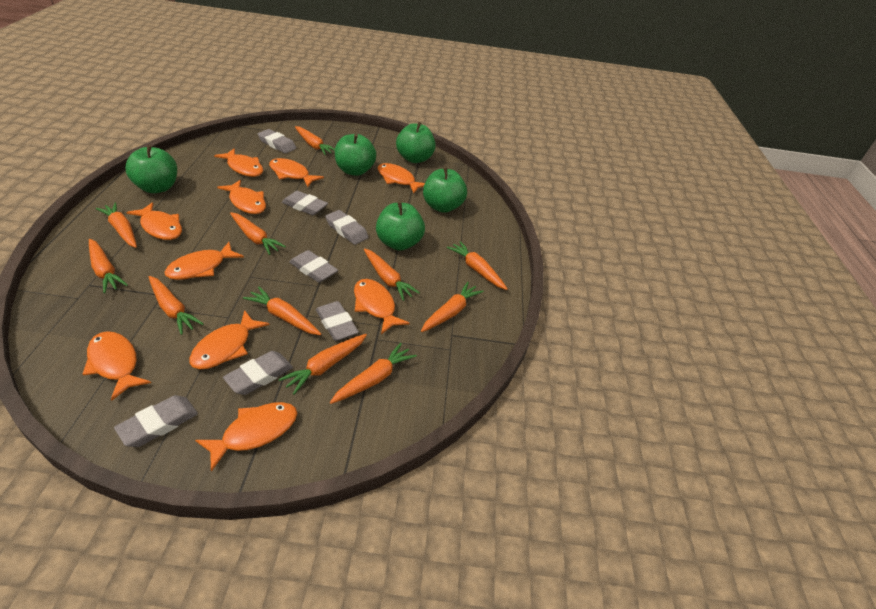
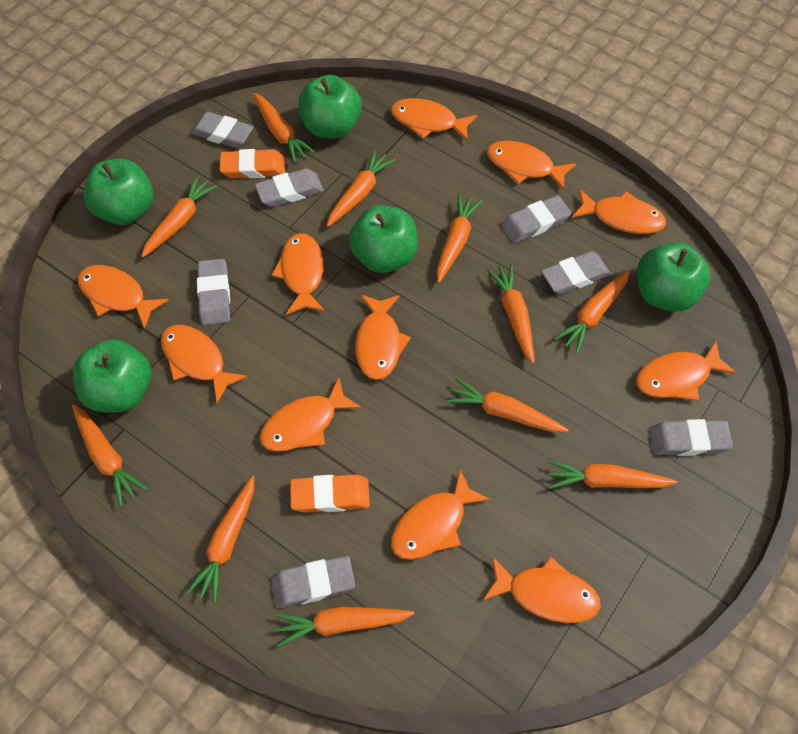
orange eraser: 0 -> 2
orange fish: 10 -> 11

